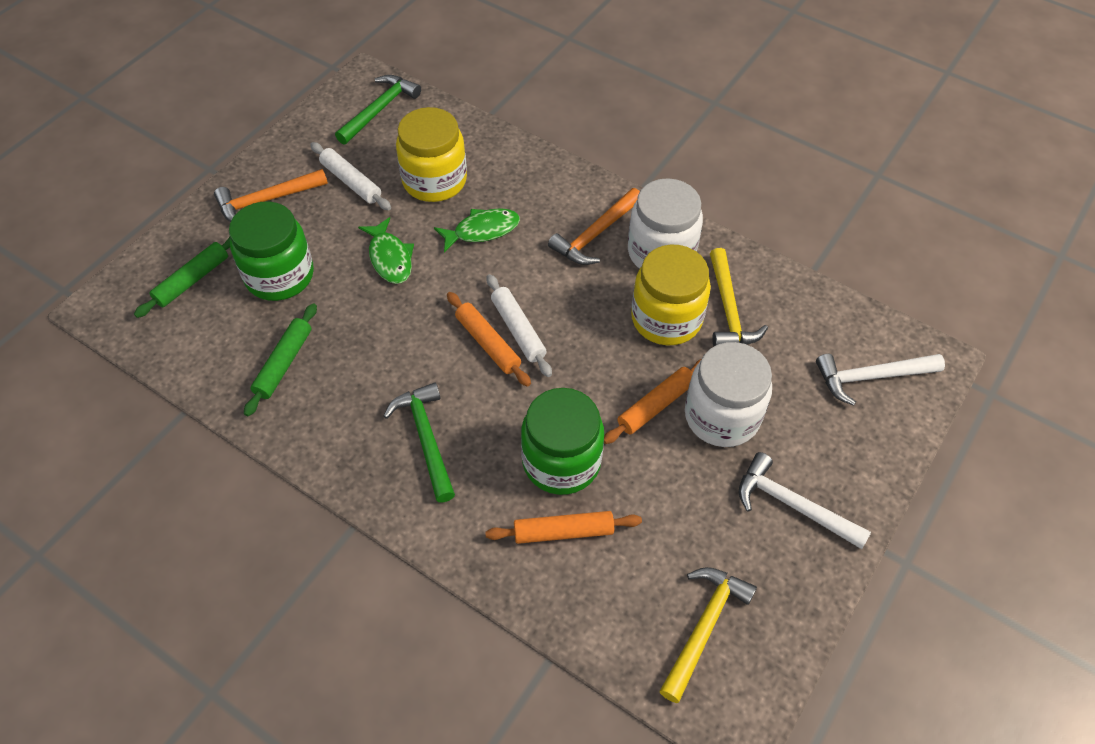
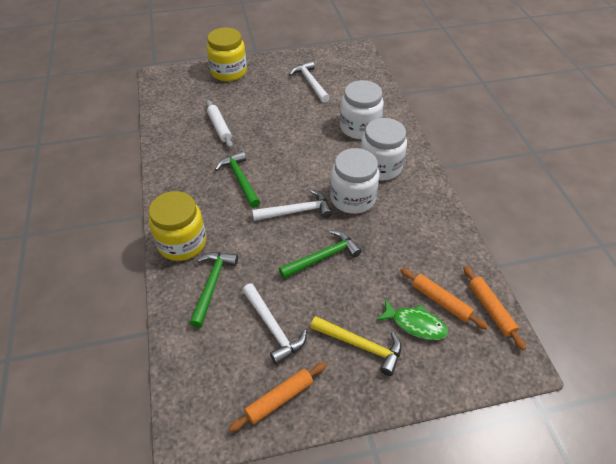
green fish: 2 -> 1
green hammer: 2 -> 3
green jar: 2 -> 0
green rolling pin: 2 -> 0
orange hammer: 2 -> 0
white hammer: 2 -> 3
white jar: 2 -> 3
white rolling pin: 2 -> 1
yellow hammer: 2 -> 1

